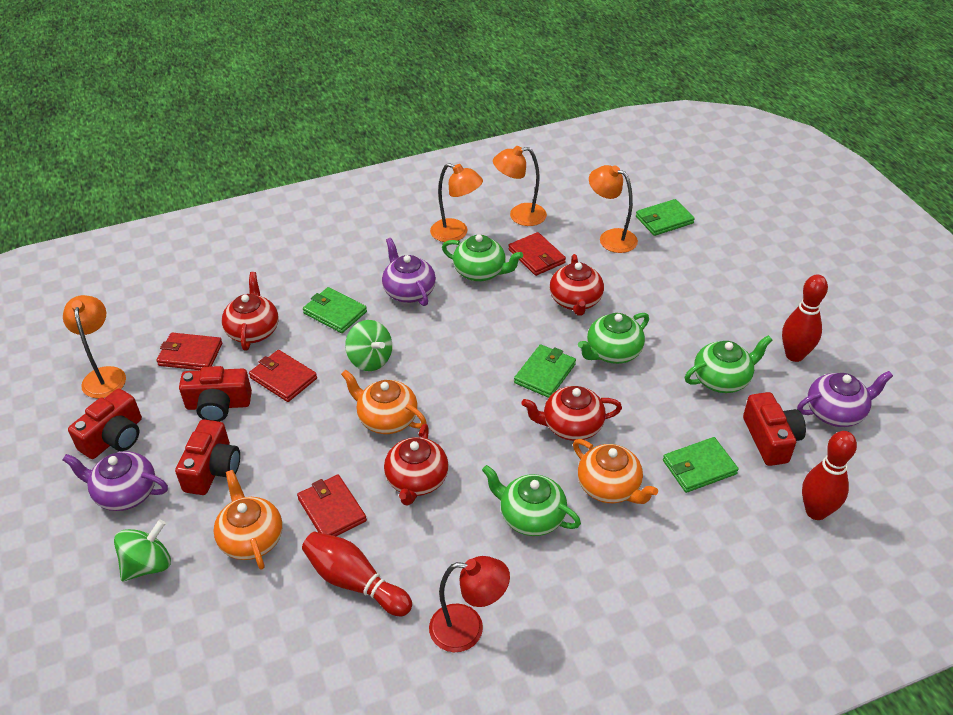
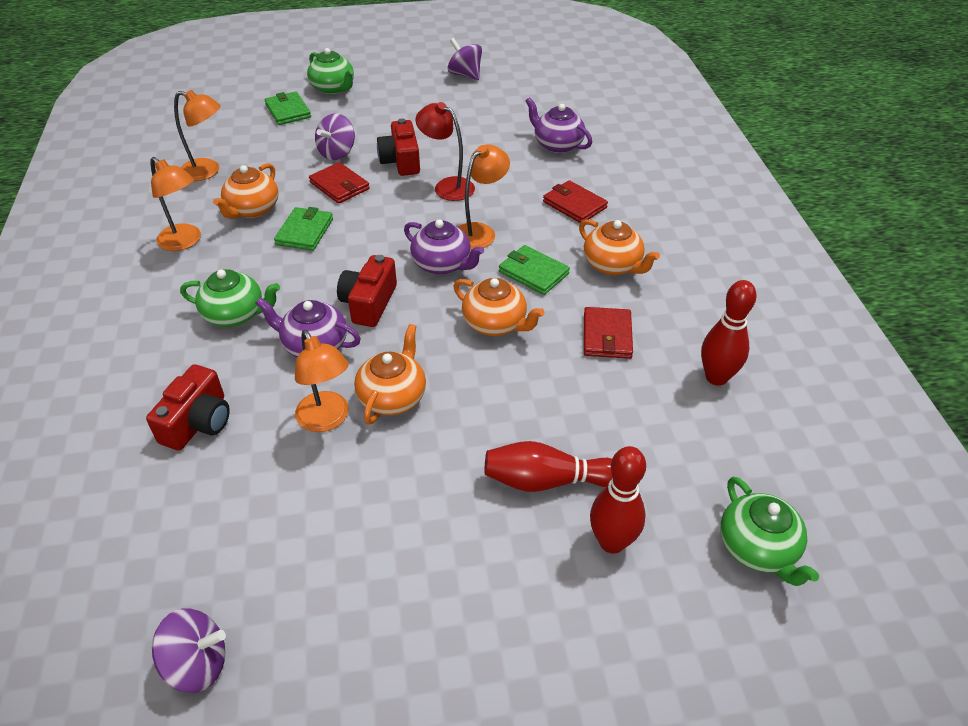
green spinning top: 2 -> 0
green teapot: 4 -> 3
green wallet: 4 -> 3
orange teapot: 3 -> 4
purple spinning top: 0 -> 3
red camera: 4 -> 3
red teapot: 4 -> 0
red wallet: 4 -> 3

